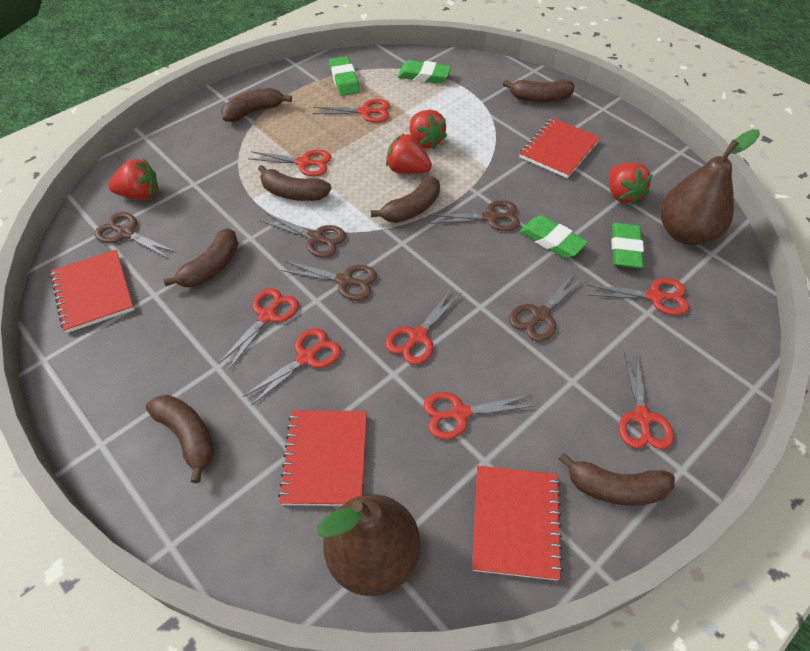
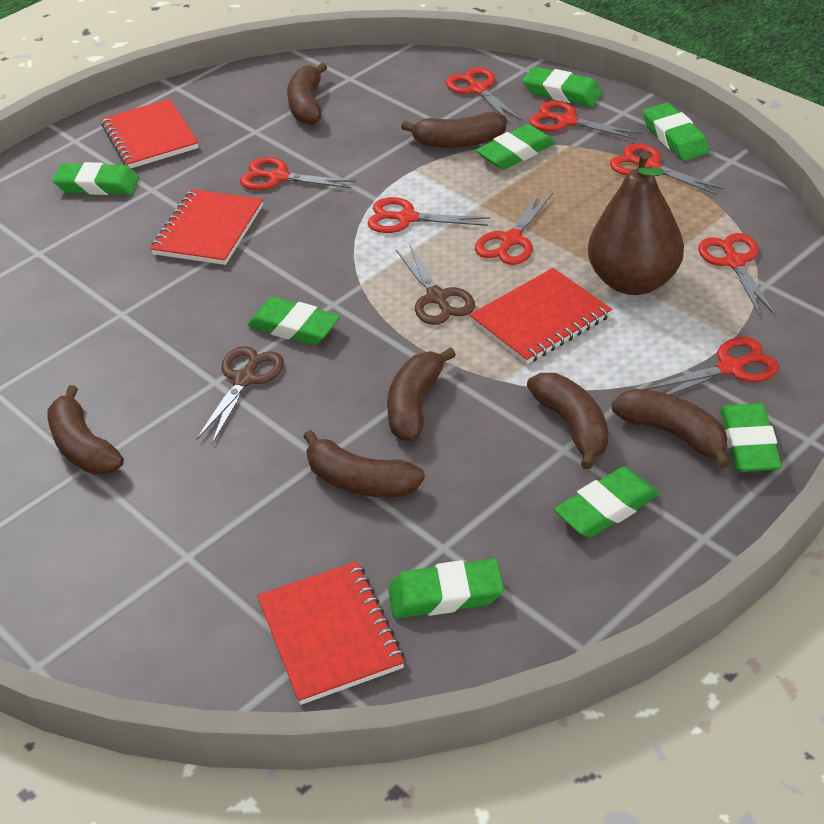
brown pear: 2 -> 1
brown scissors: 5 -> 2
green eraser: 4 -> 8
red strawberry: 4 -> 0

